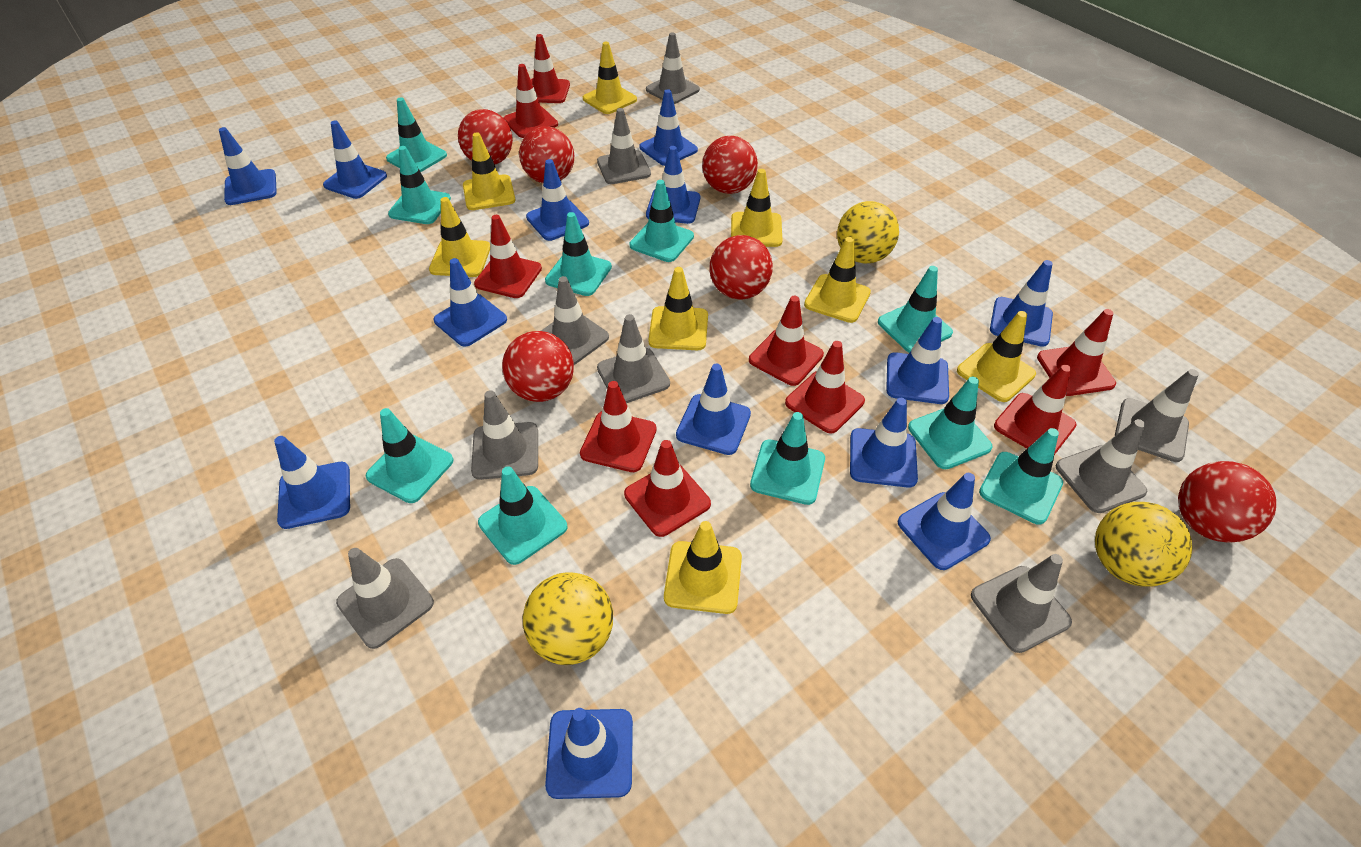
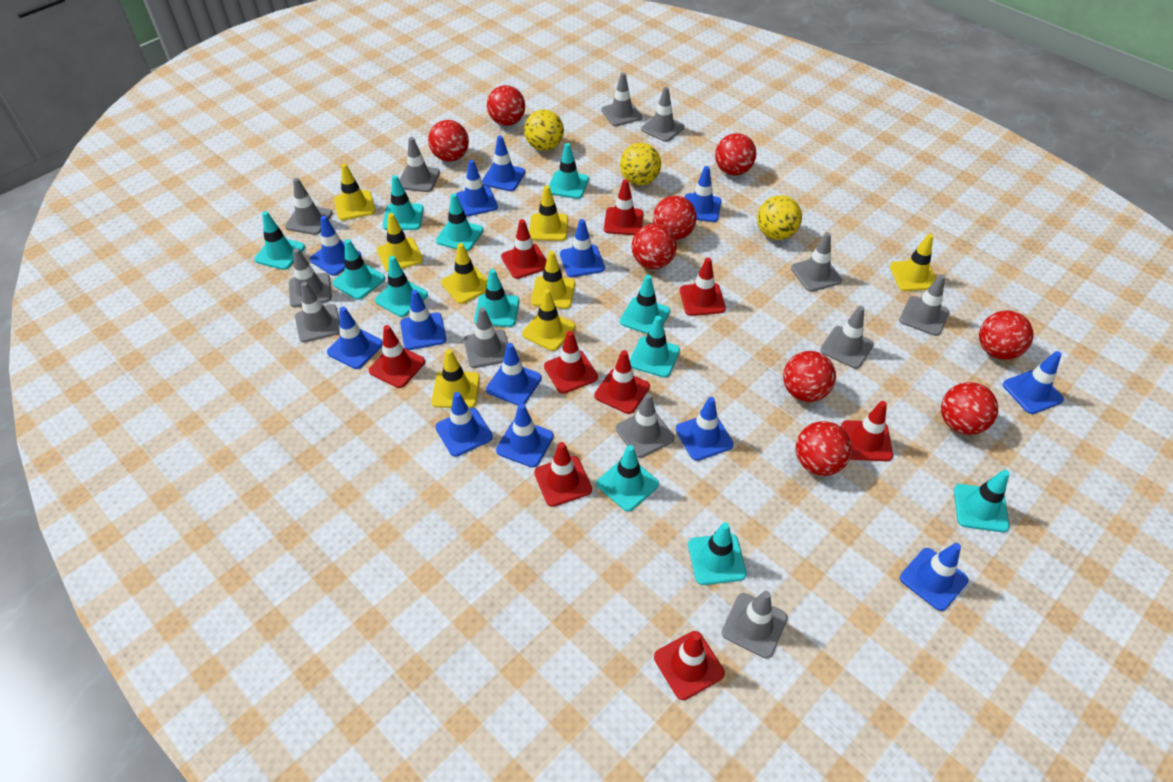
grey traffic cone: 9 -> 12
red ball: 6 -> 9
turquoise traffic cone: 10 -> 12

